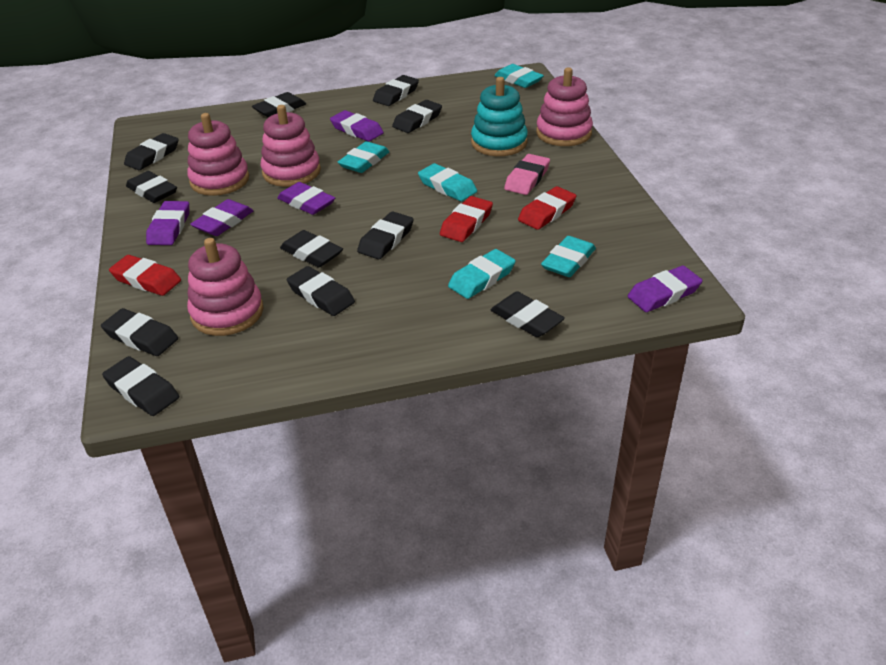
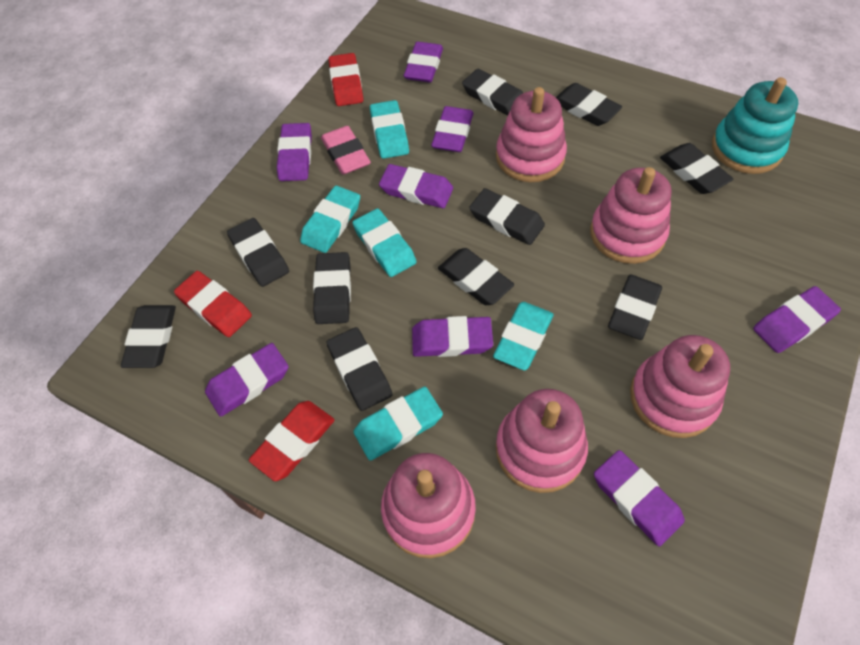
black eraser: 11 -> 10
pink stacking toy: 4 -> 5
purple eraser: 5 -> 8

